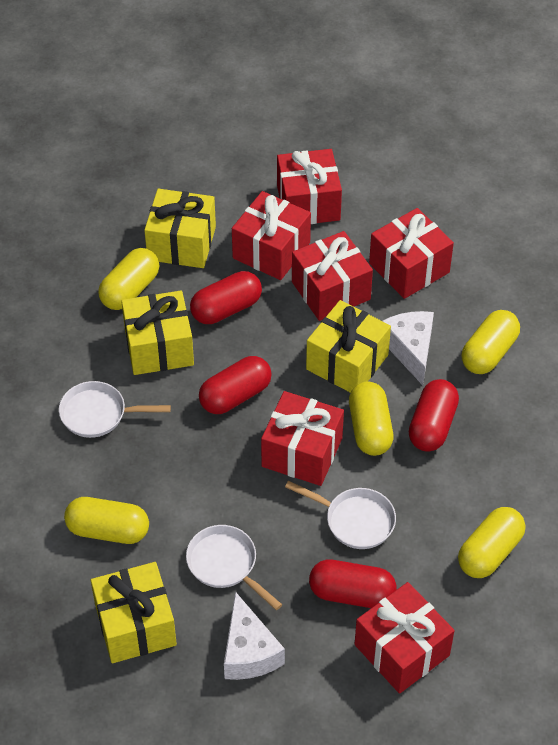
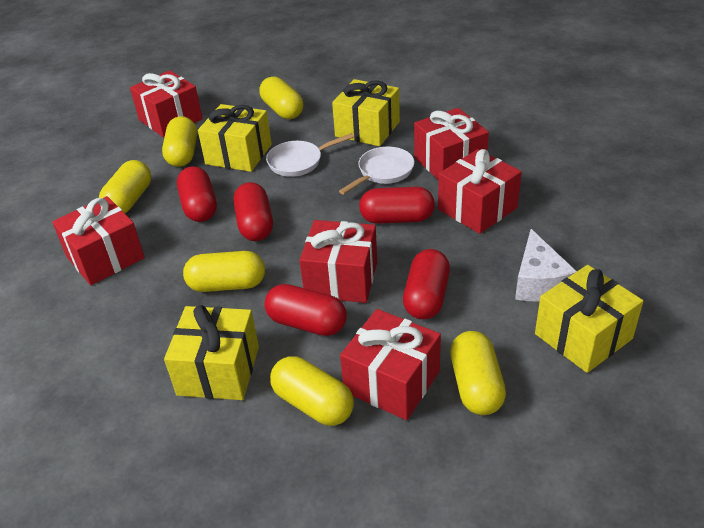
red capsule: 4 -> 5
white cheese: 2 -> 1
white pan: 3 -> 2
yellow capsule: 5 -> 6

